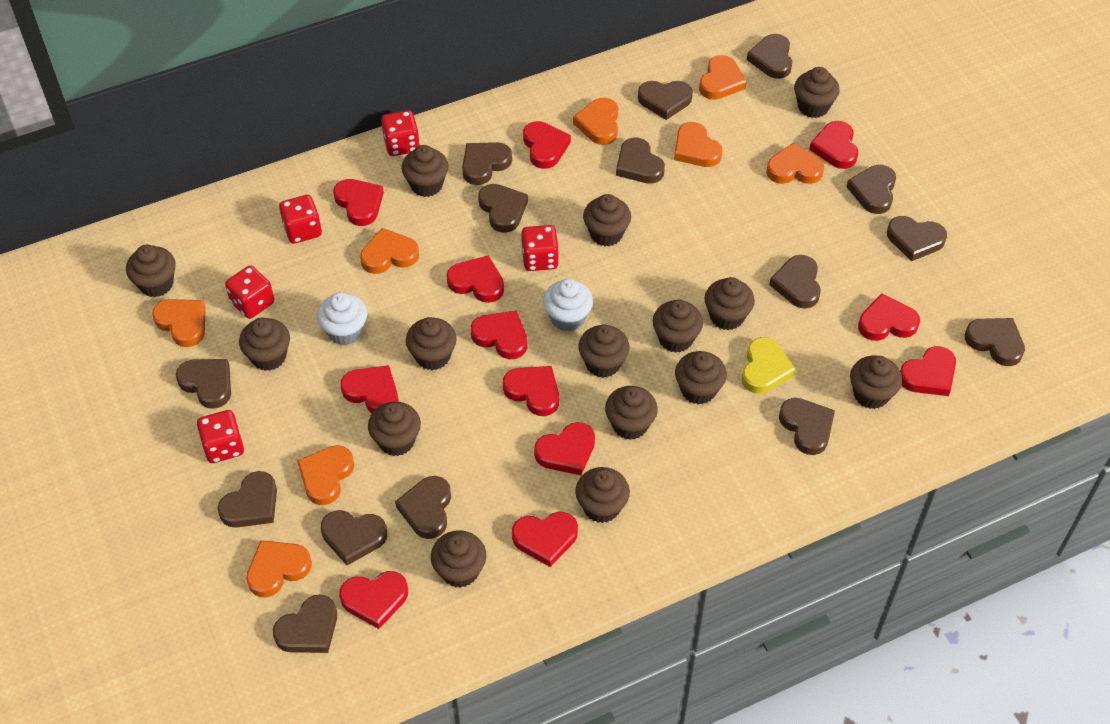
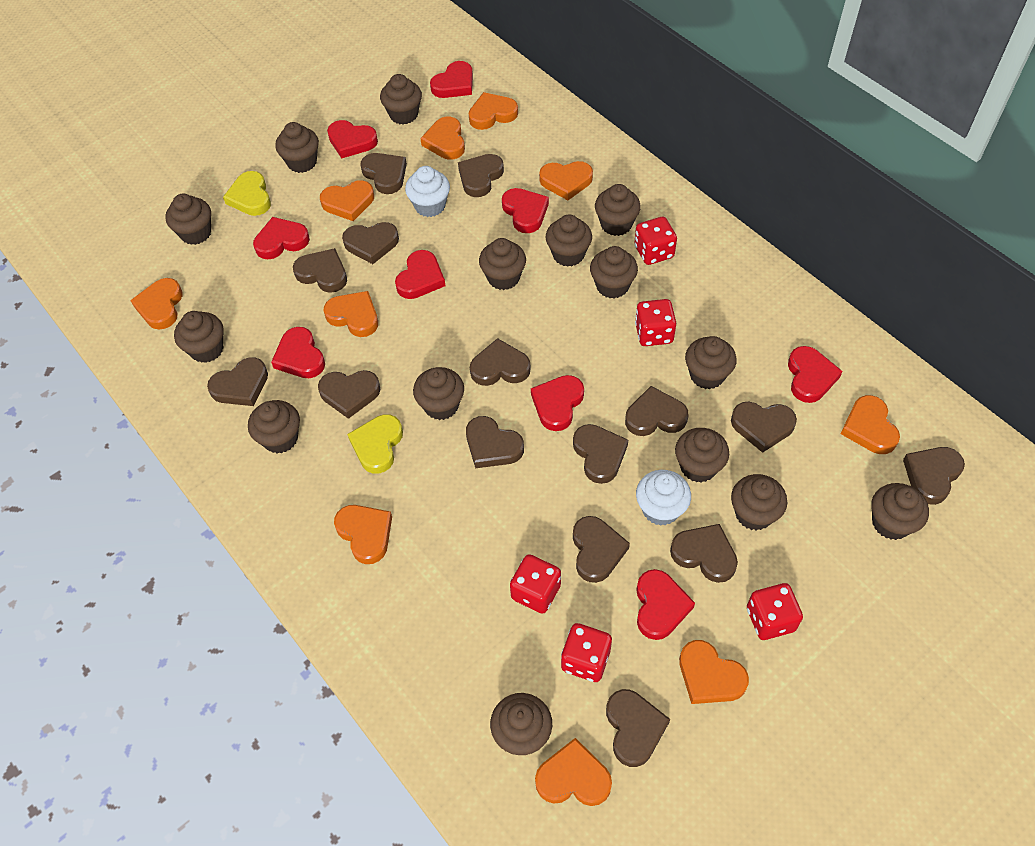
orange heart: 8 -> 10
red heart: 12 -> 9
yellow heart: 1 -> 2

